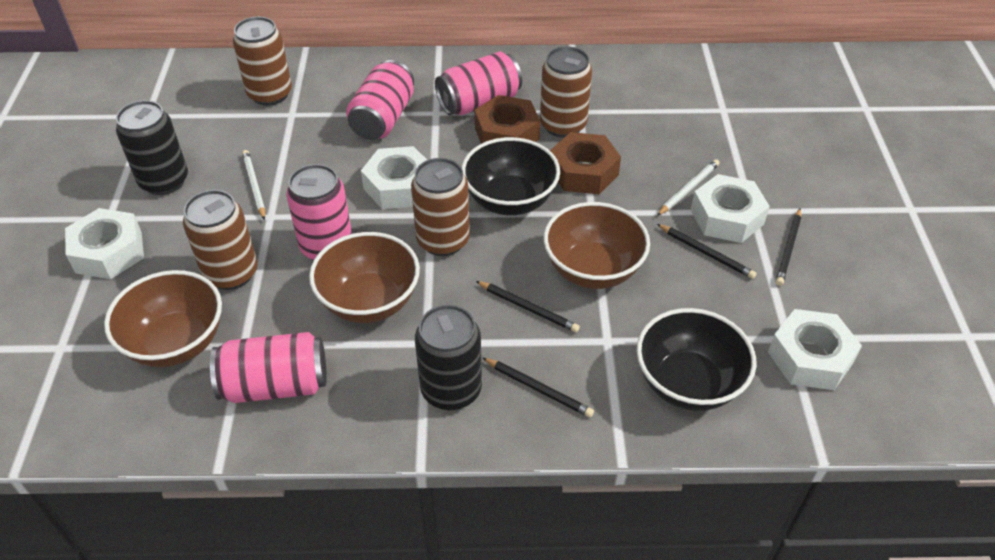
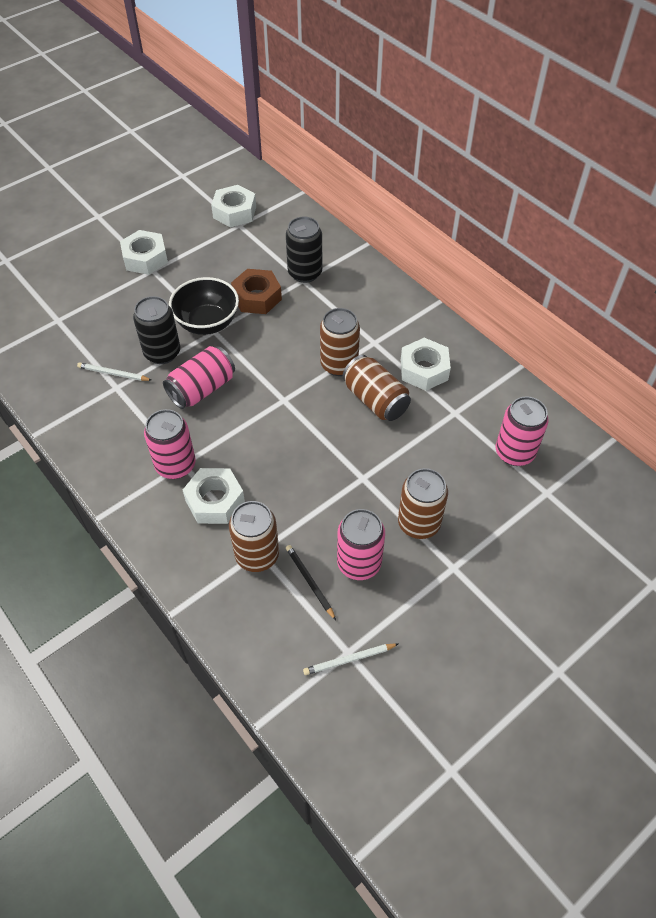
black bowl: 2 -> 1
black pencil: 4 -> 1
brown bowl: 3 -> 0
brown nut: 2 -> 1

